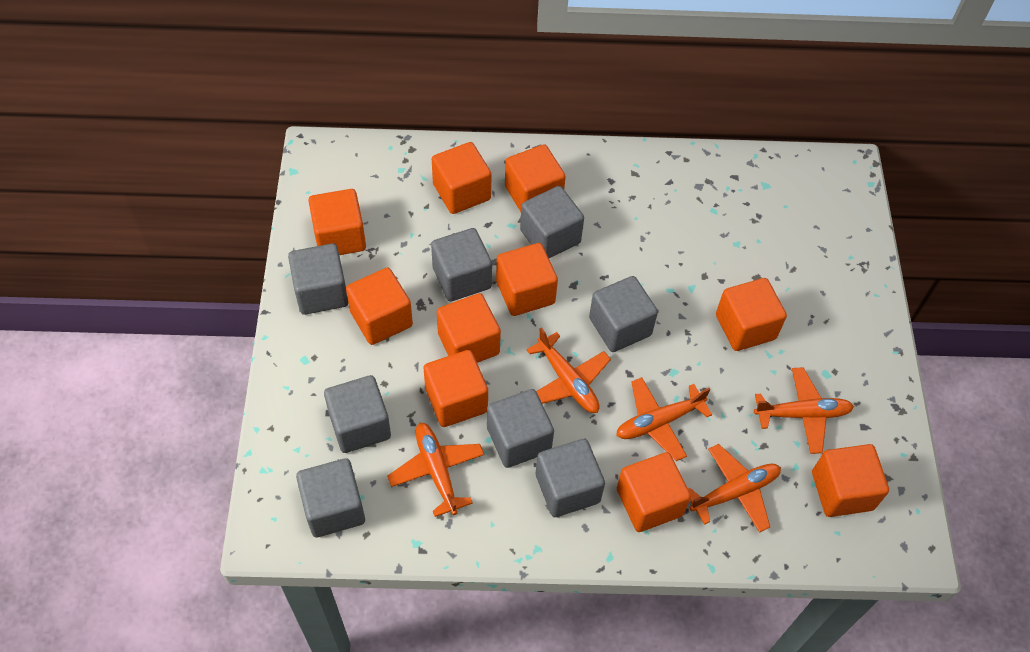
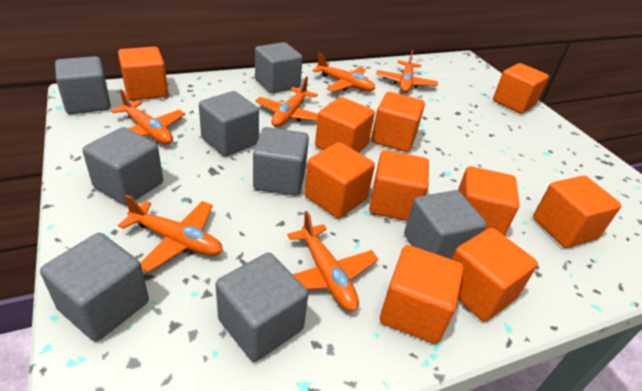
orange plane: 5 -> 6

